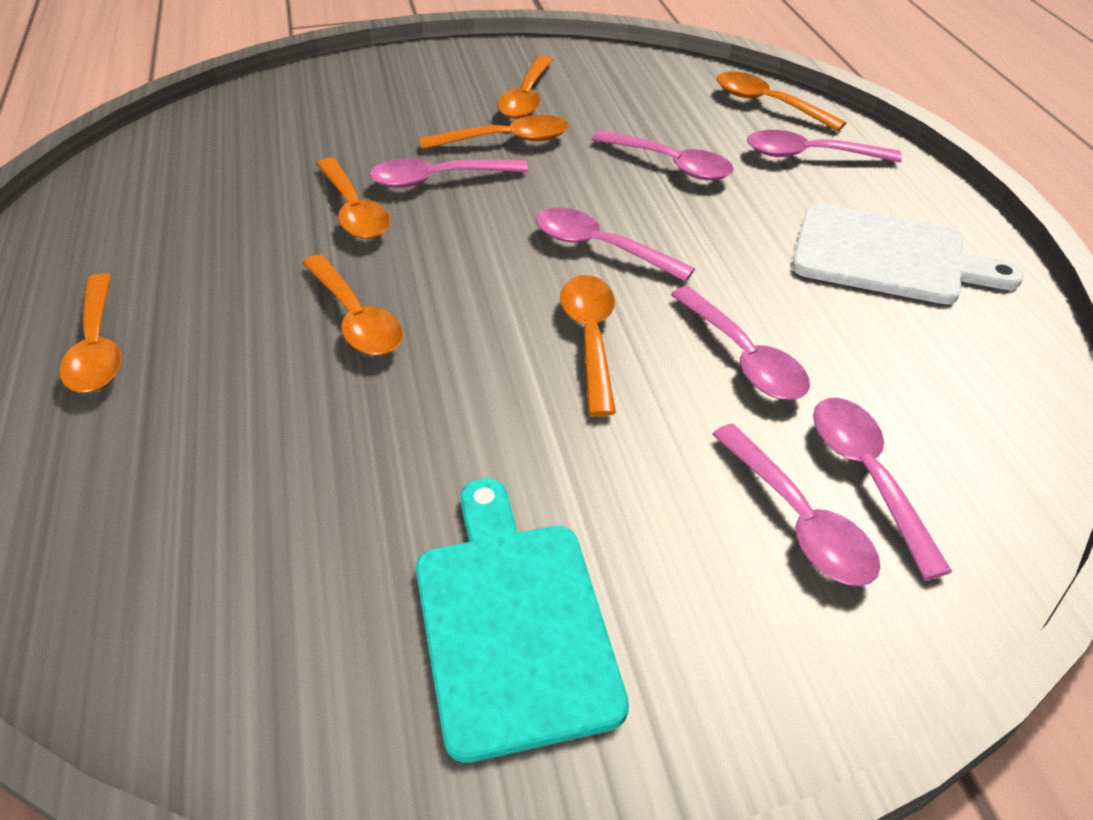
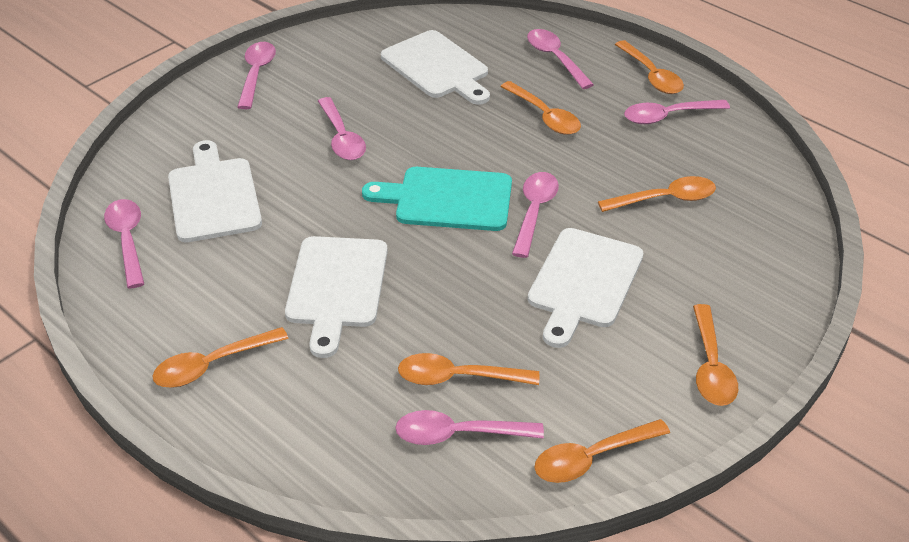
white cutting board: 1 -> 4

